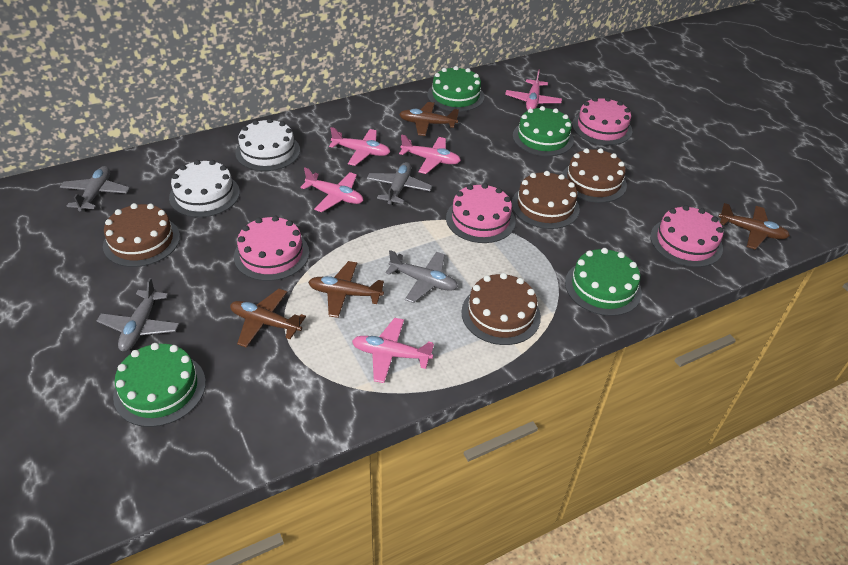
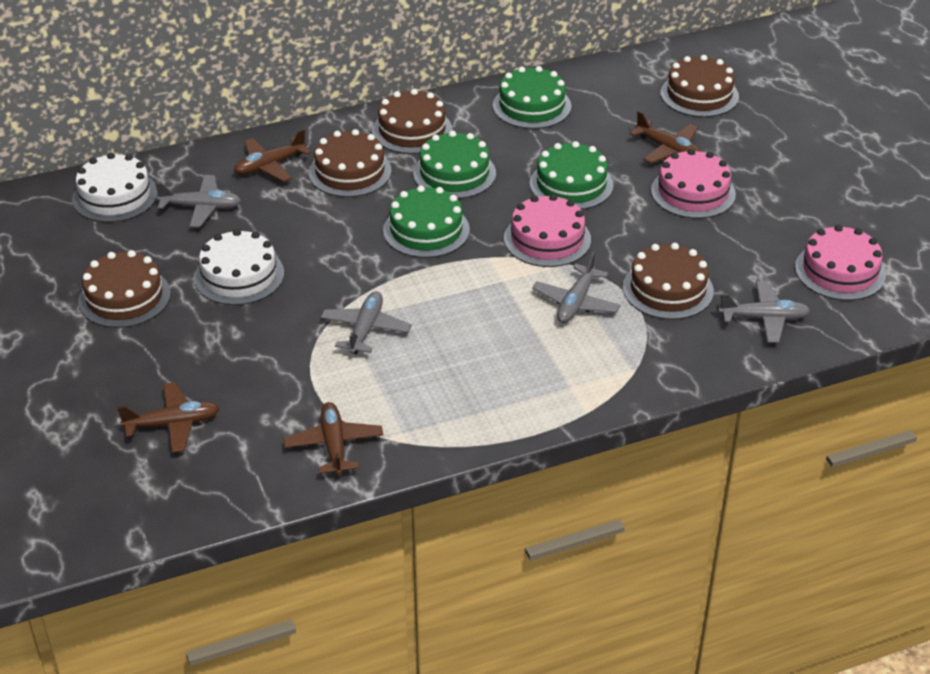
brown cake: 4 -> 5
pink cake: 4 -> 3
pink plane: 5 -> 0

